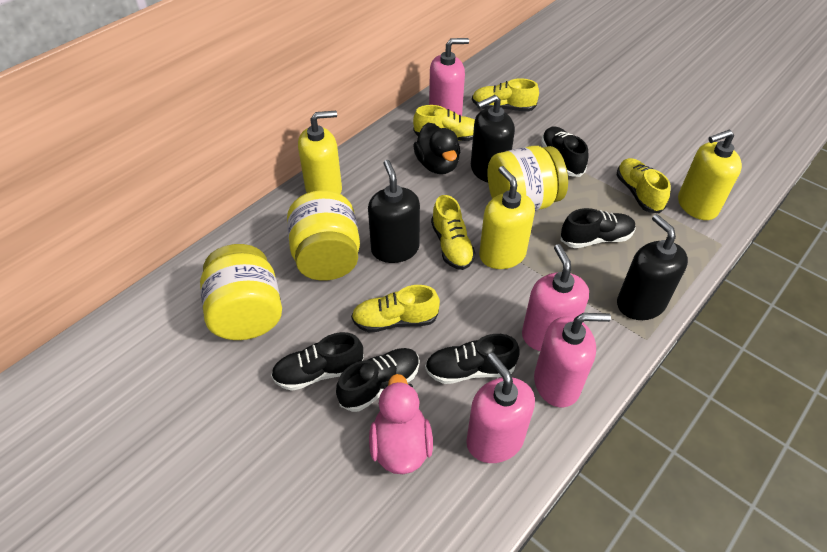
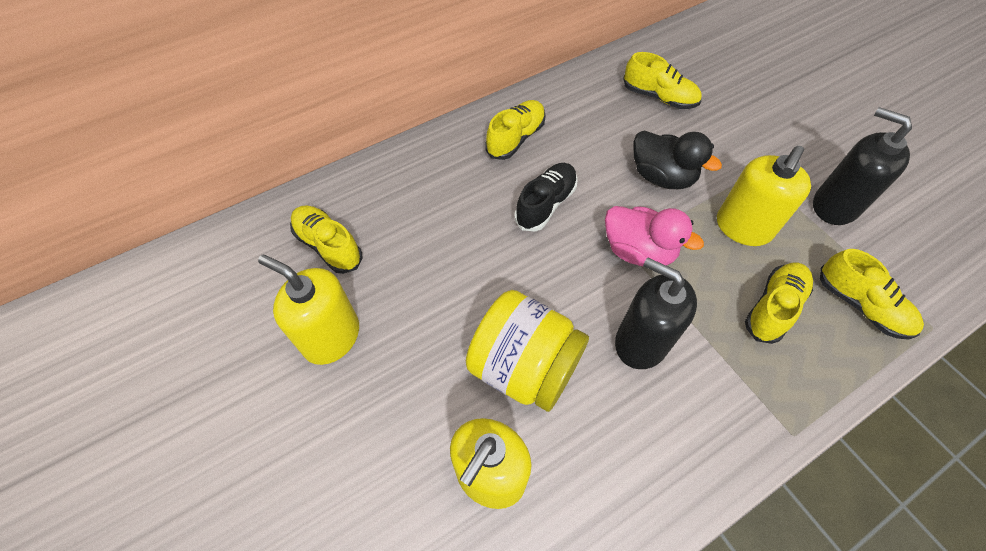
black shoe: 5 -> 1
black soap dispenser: 3 -> 2
pink soap dispenser: 4 -> 0
yellow jar: 3 -> 1

